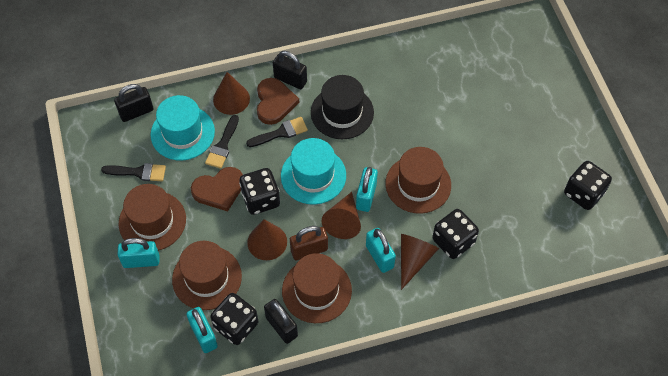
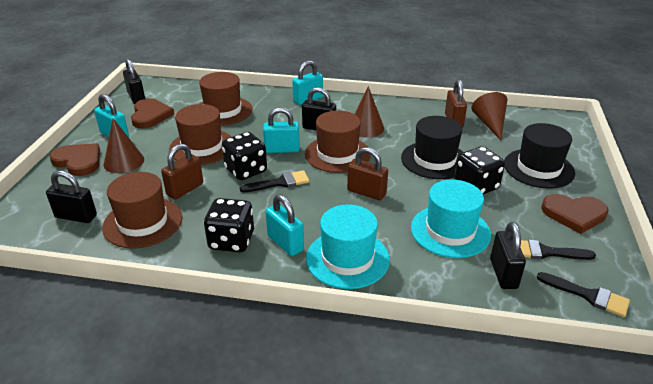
black dice: 4 -> 3
black hat: 1 -> 2
black padlock: 3 -> 4
brown cone: 4 -> 3
brown heart: 2 -> 3
brown padlock: 1 -> 3

